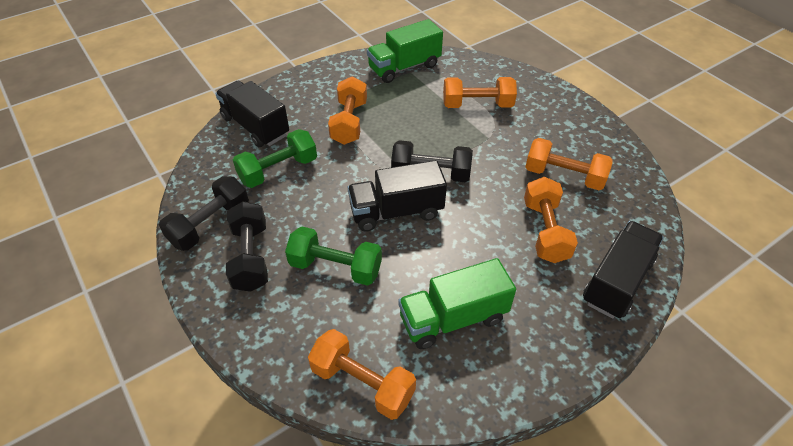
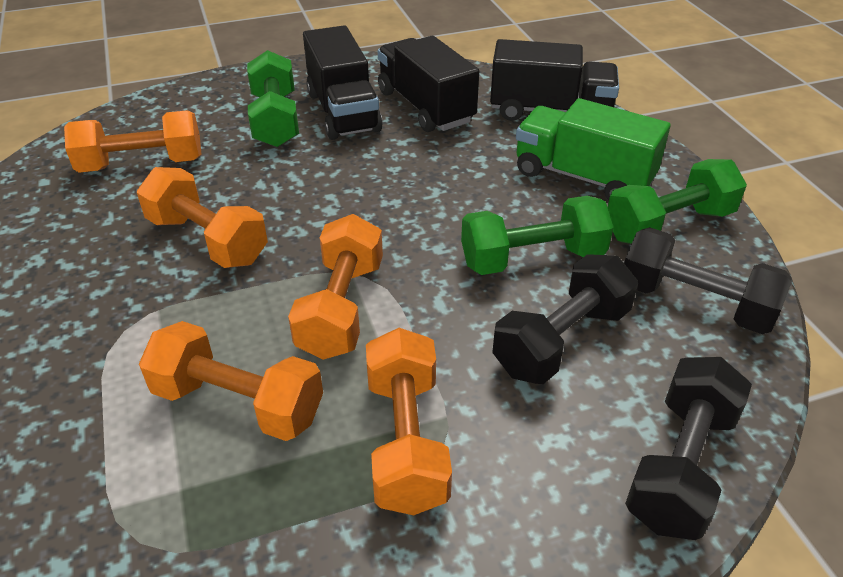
green dumbbell: 2 -> 3
green truck: 2 -> 1

